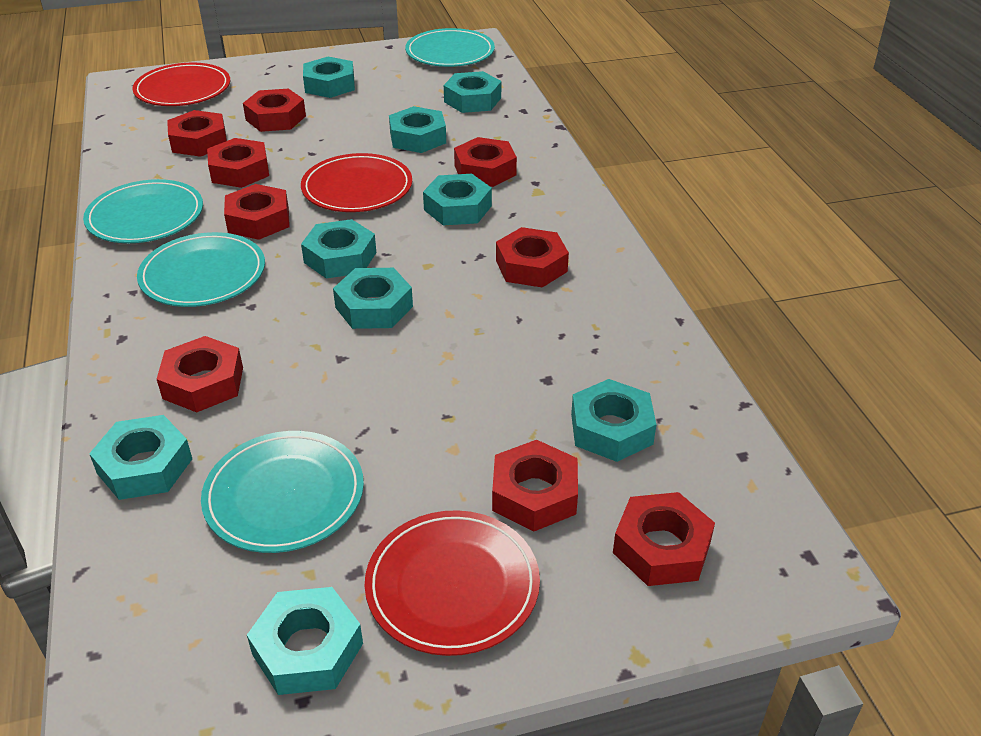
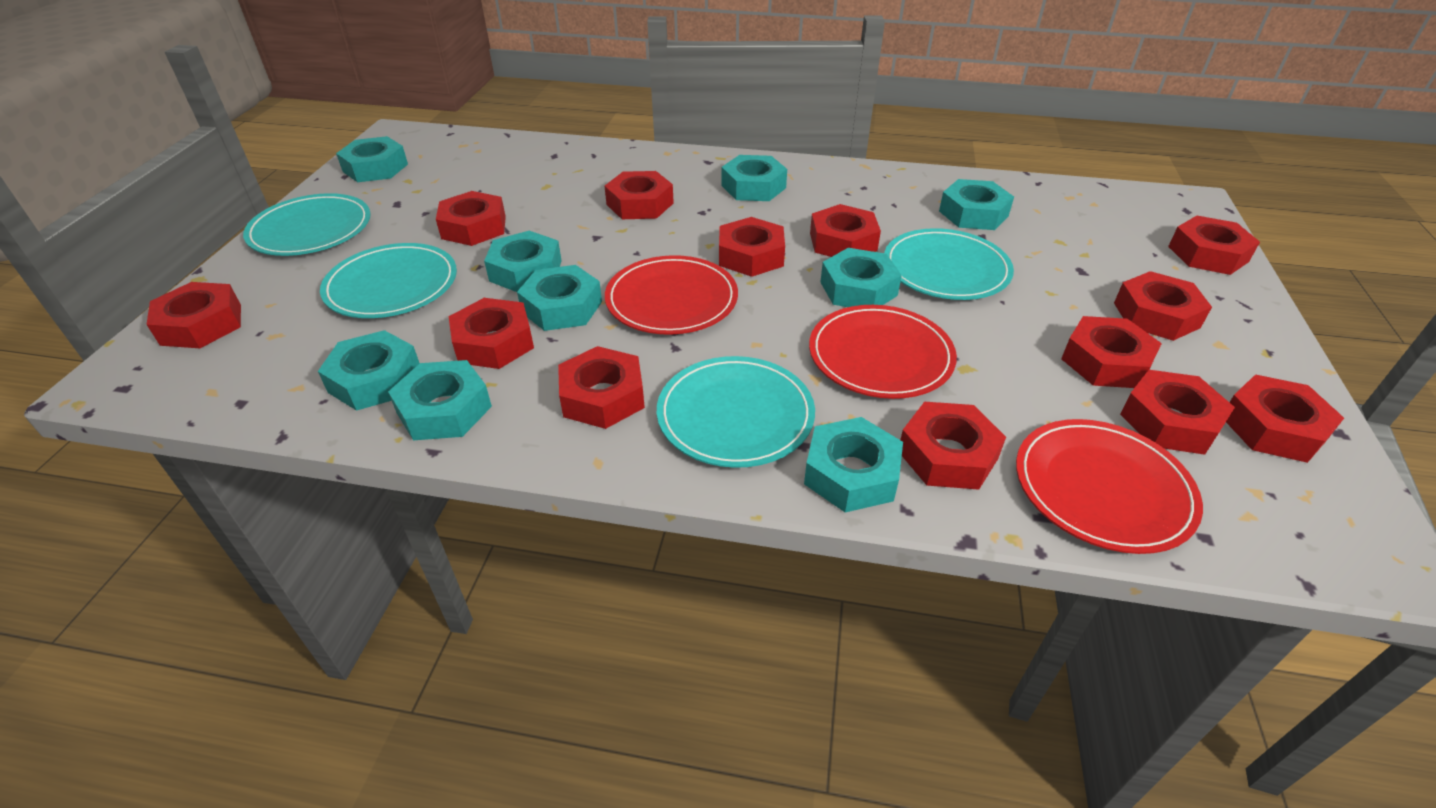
red nut: 9 -> 13

